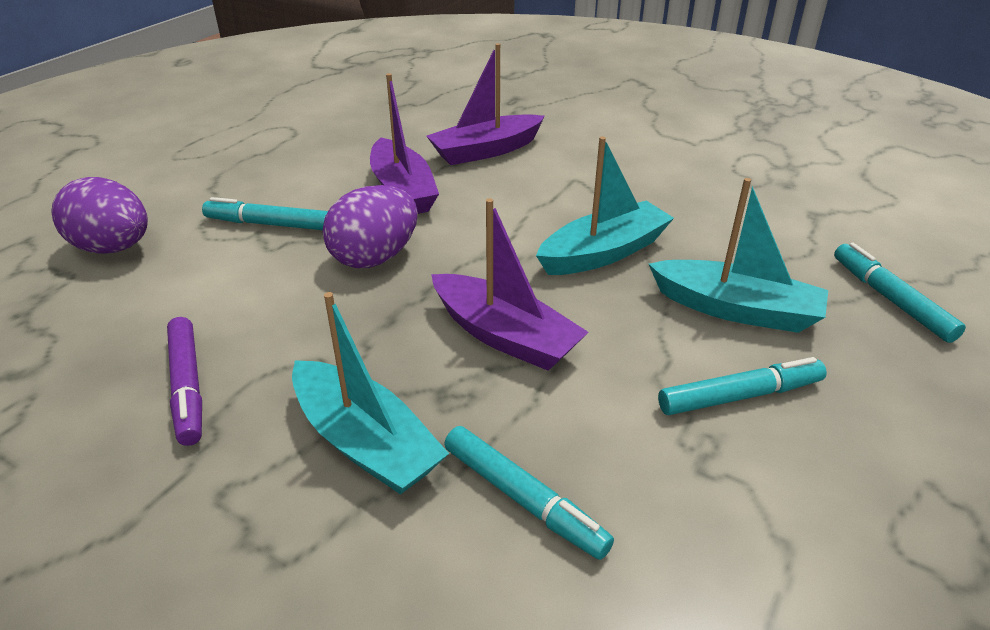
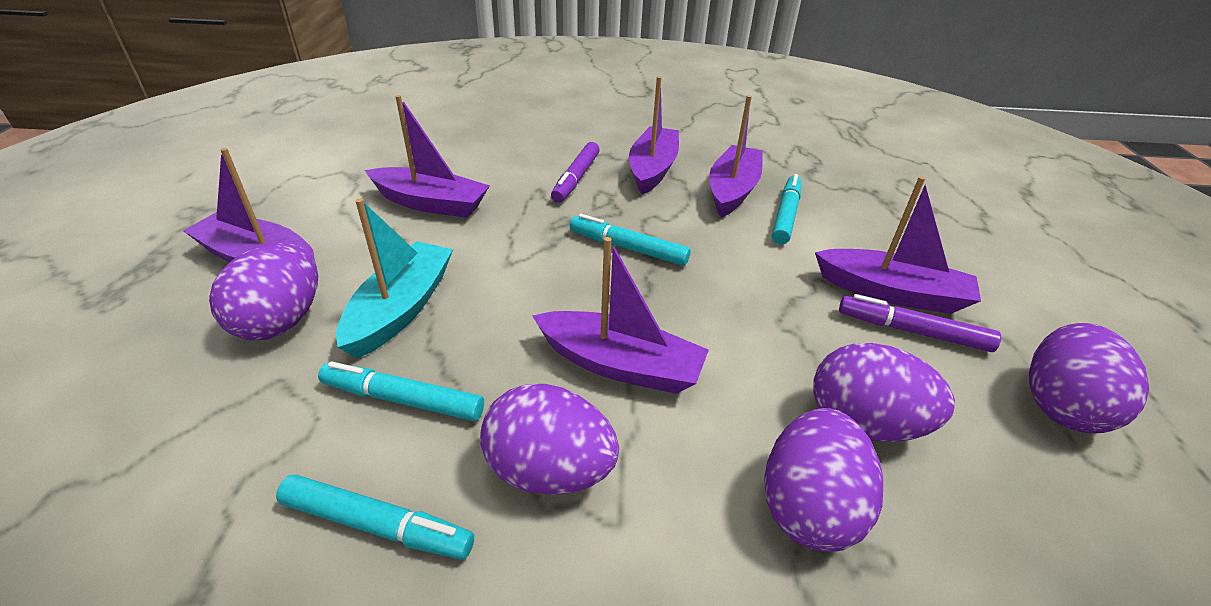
purple boat: 3 -> 6
purple egg: 2 -> 5
purple marker: 1 -> 2
turquoise boat: 3 -> 1

